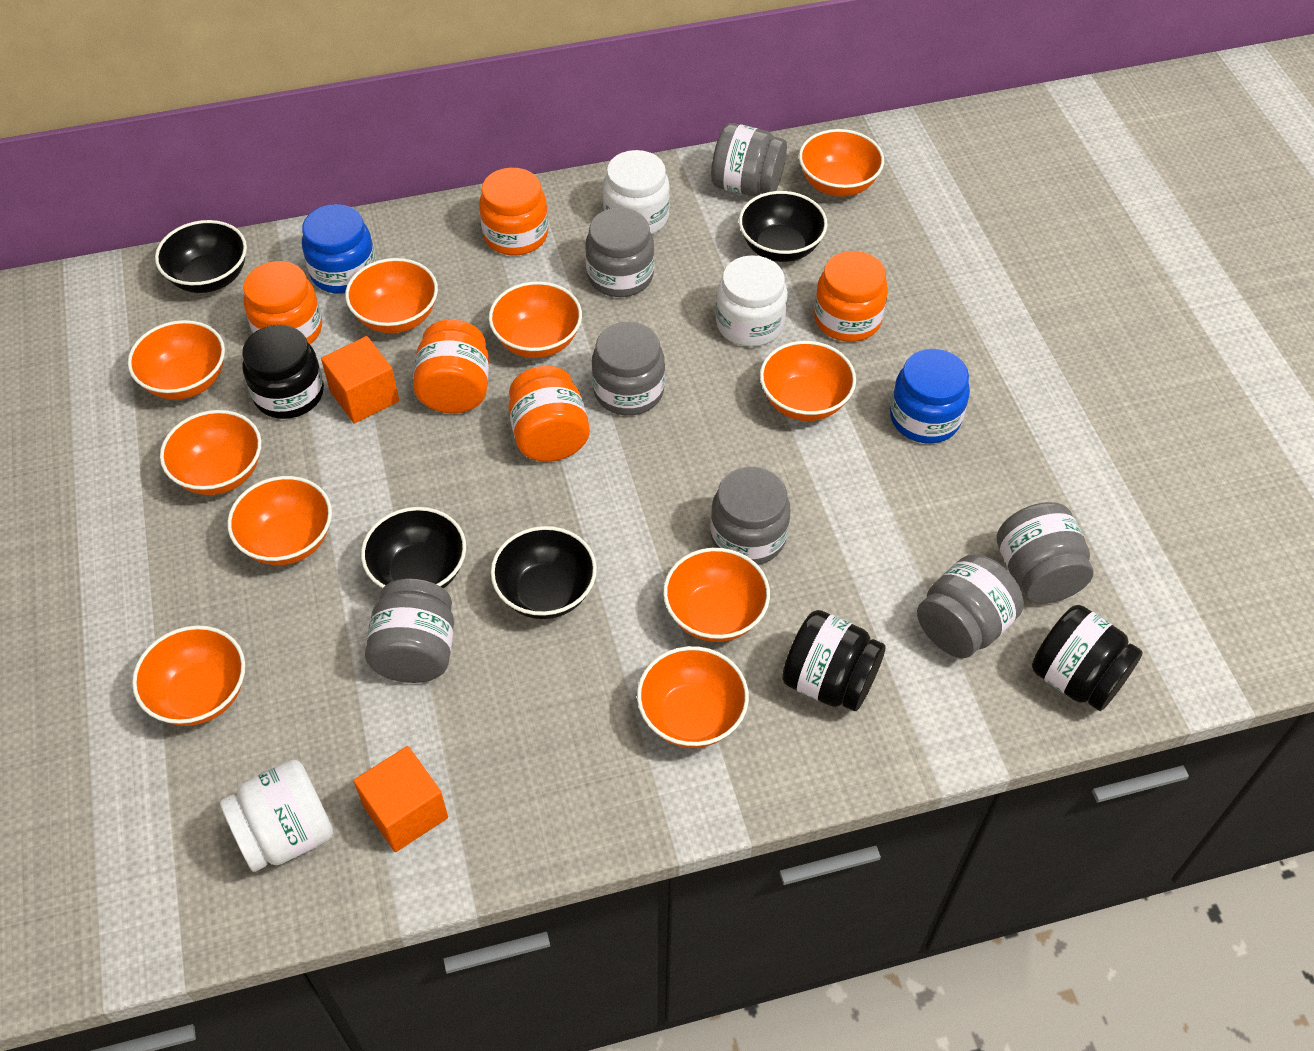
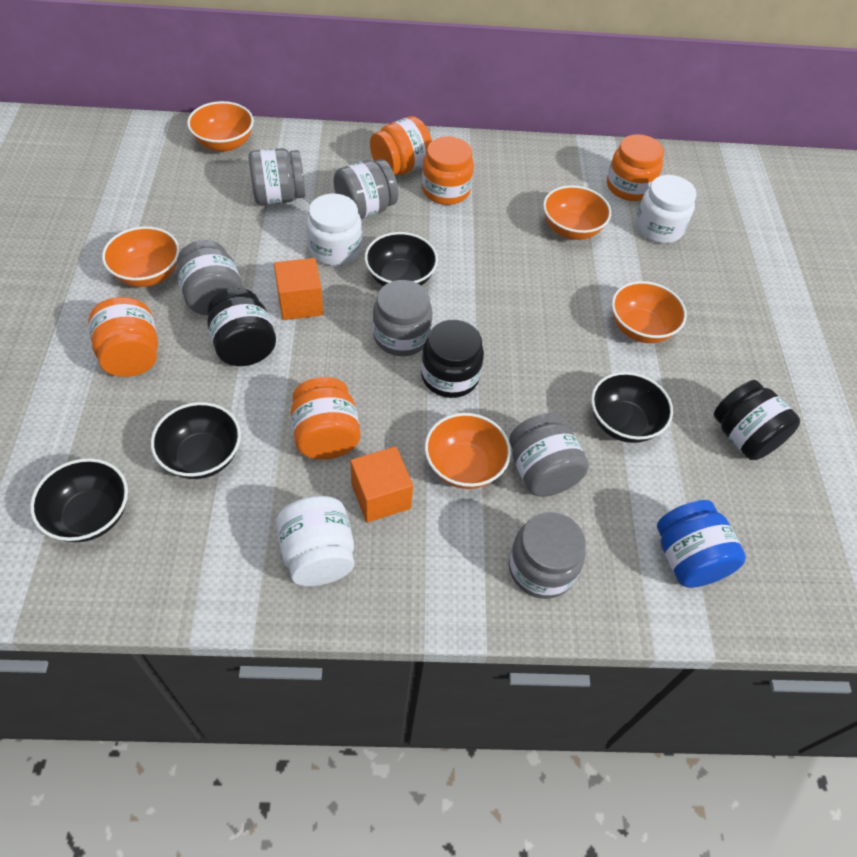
blue jar: 2 -> 1
grey jar: 7 -> 6
orange bowl: 10 -> 5

